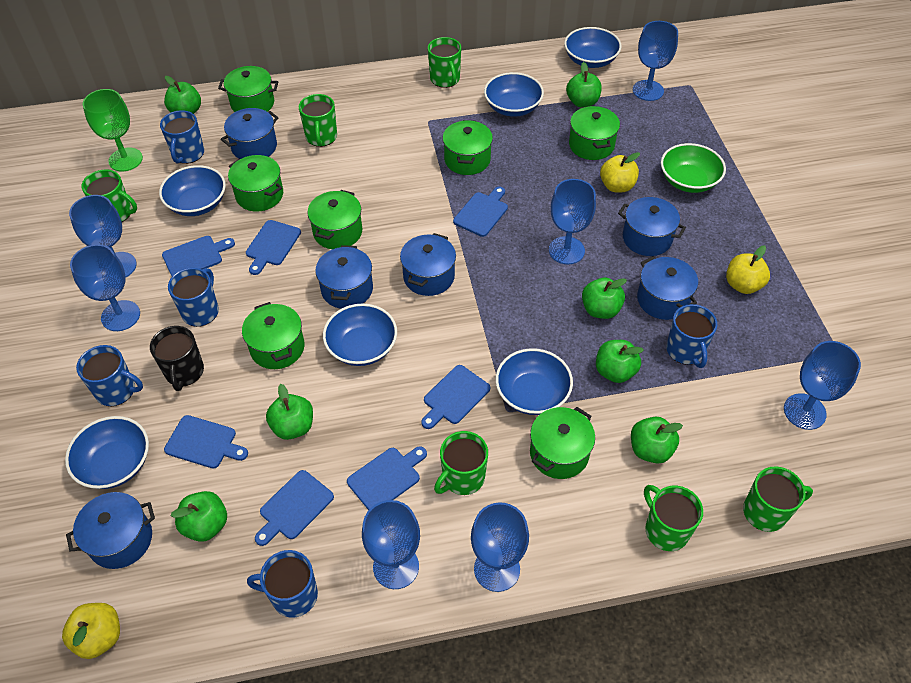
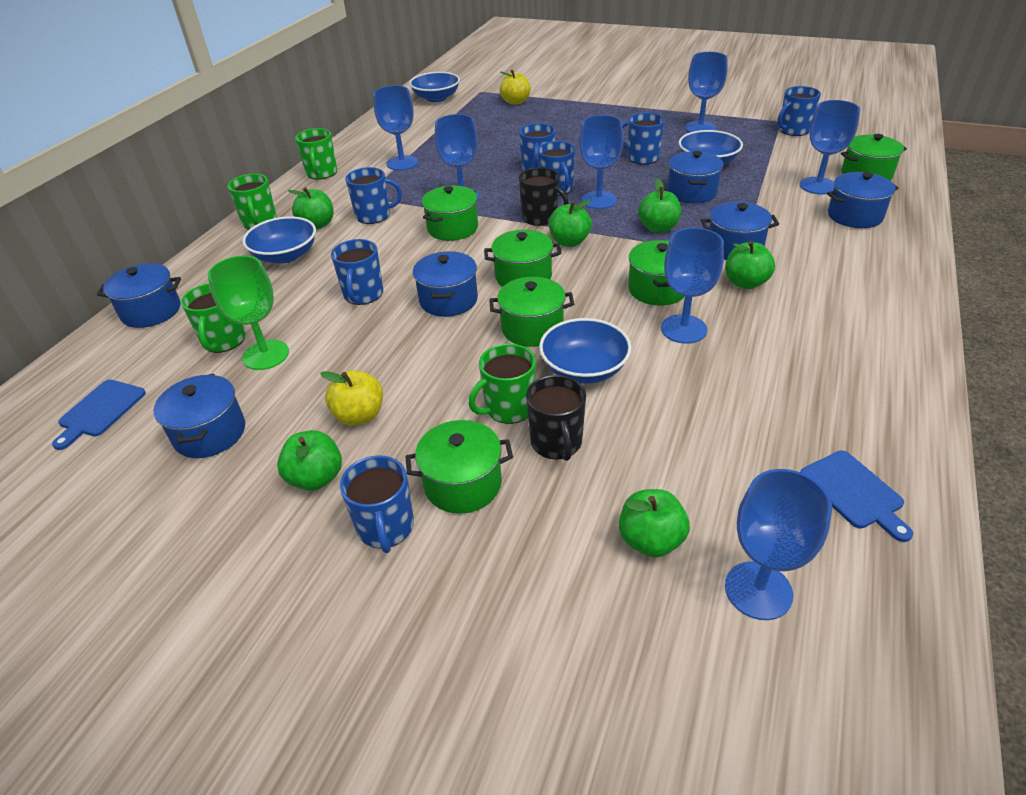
black mug: 1 -> 2
blue bowl: 6 -> 4
blue cutting board: 7 -> 2
blue mug: 5 -> 7
green apple: 7 -> 6
green bowl: 1 -> 0
green mug: 6 -> 4
green pot: 7 -> 6
yellow apple: 3 -> 2

